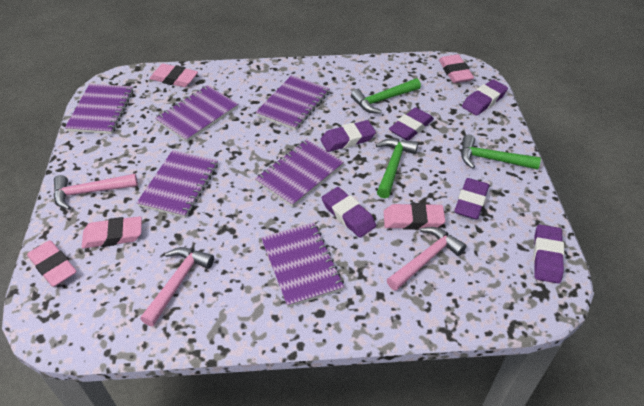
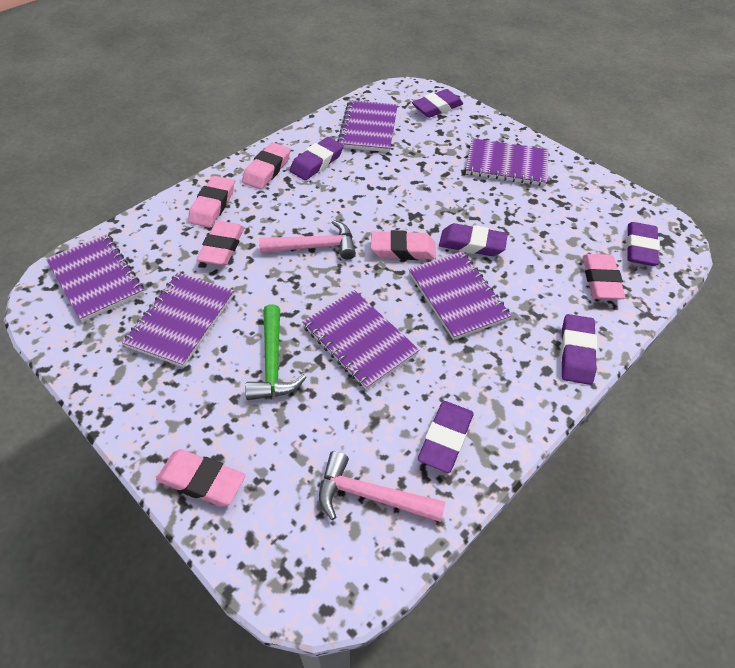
green hammer: 3 -> 1
pink eraser: 5 -> 6
pink hammer: 3 -> 2

